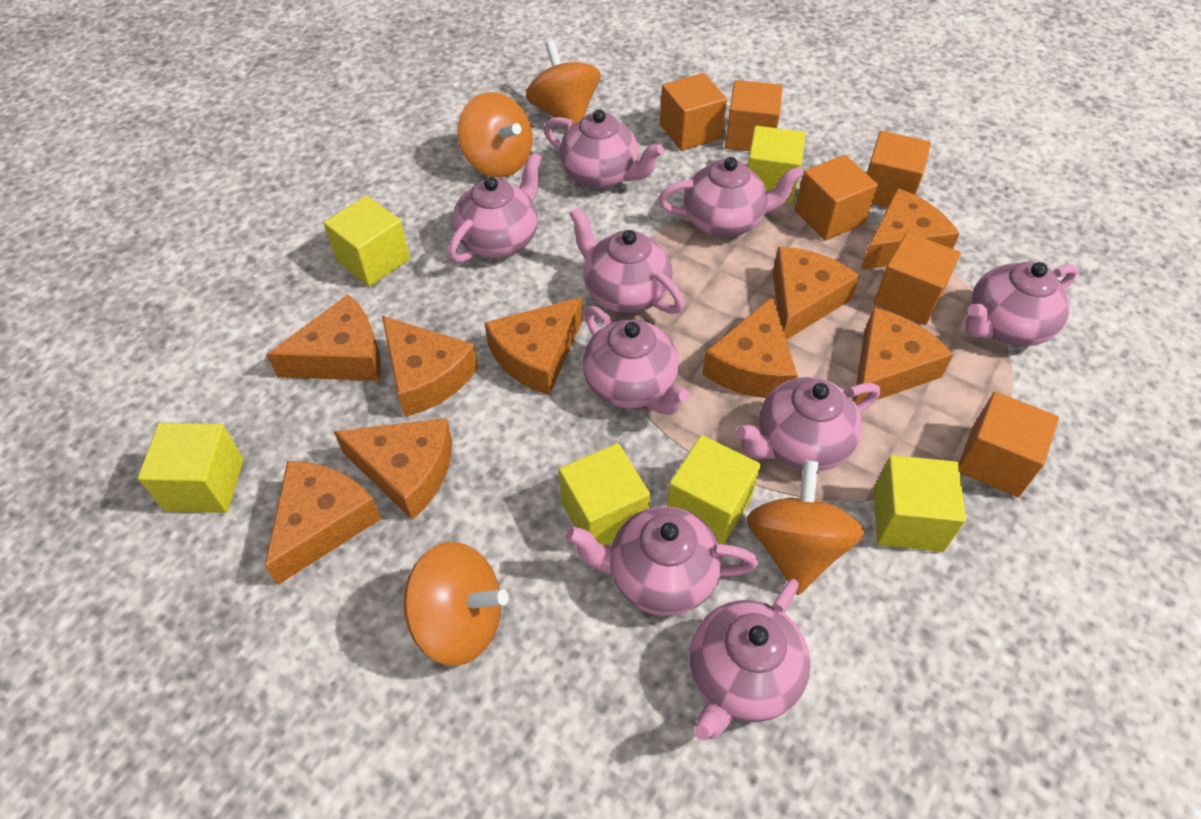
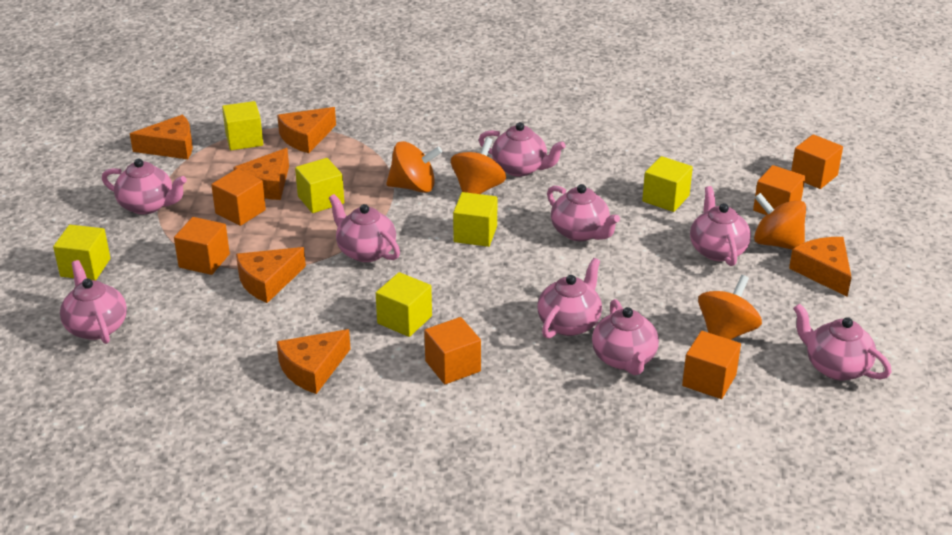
orange cheese: 9 -> 6

